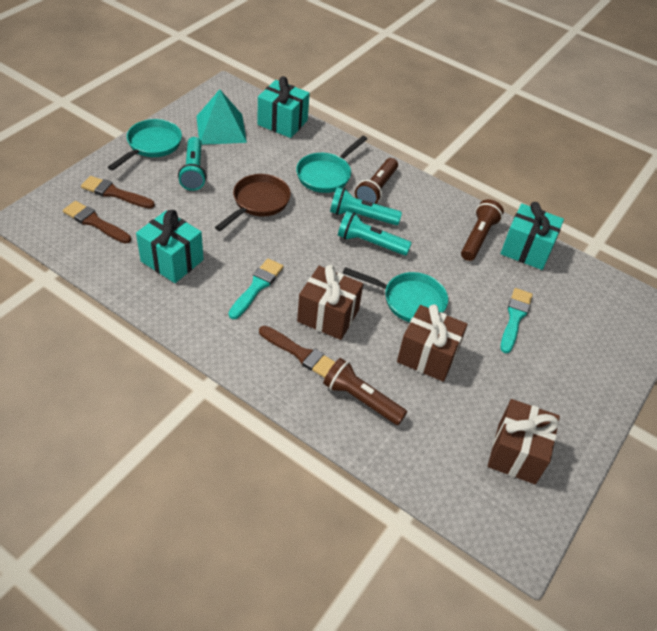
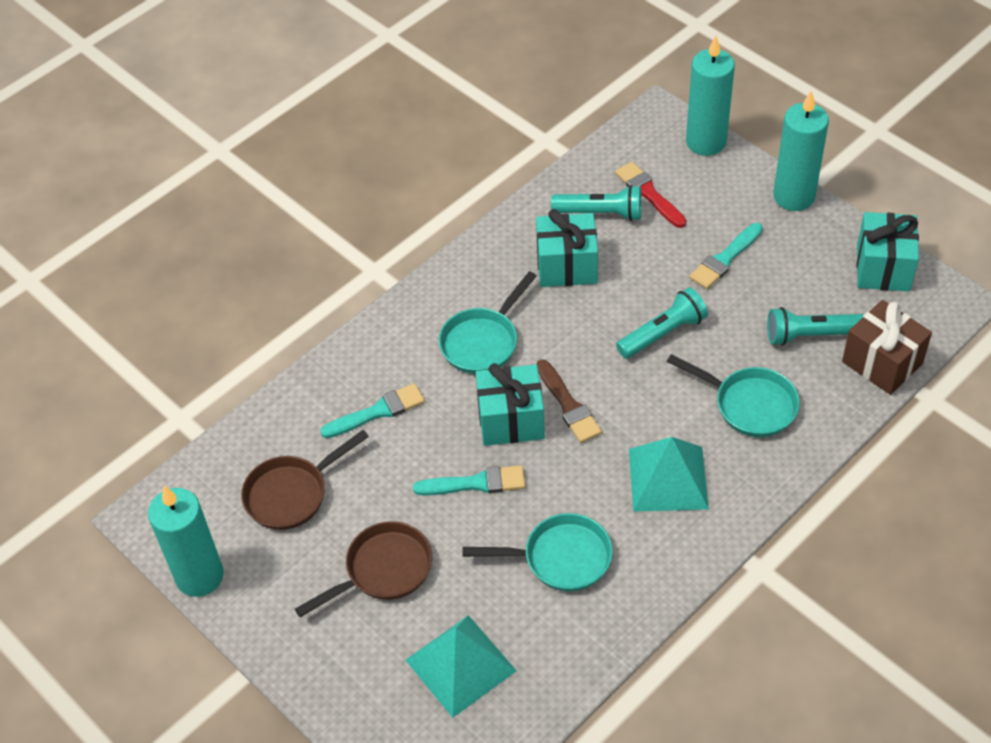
brown brush: 3 -> 1
brown flashlight: 3 -> 0
brown gift: 3 -> 1
brown pan: 1 -> 2
red brush: 0 -> 1
turquoise brush: 2 -> 3
turquoise candle: 0 -> 3
turquoise pyramid: 1 -> 2

